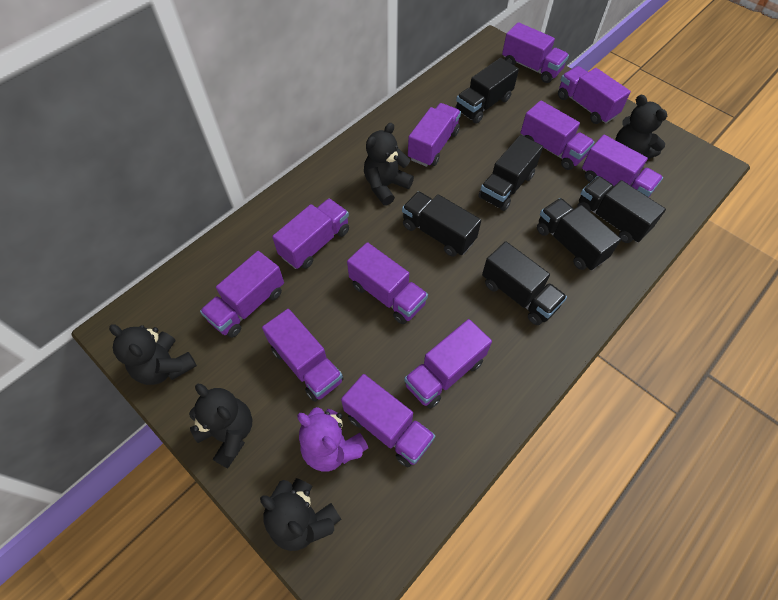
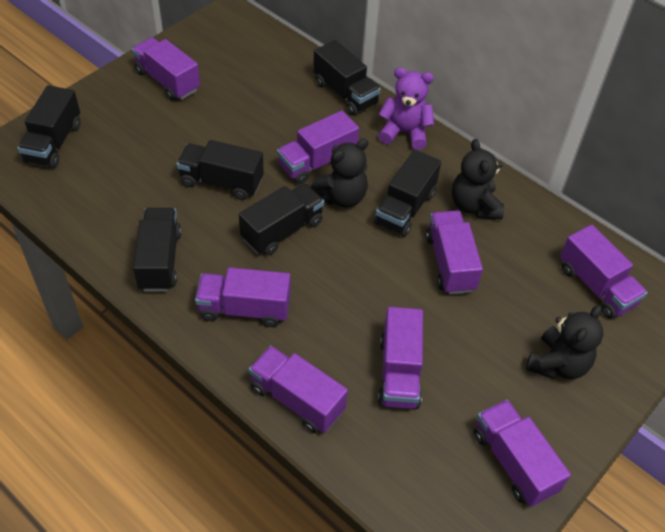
black teddy bear: 5 -> 3
purple truck: 11 -> 8

